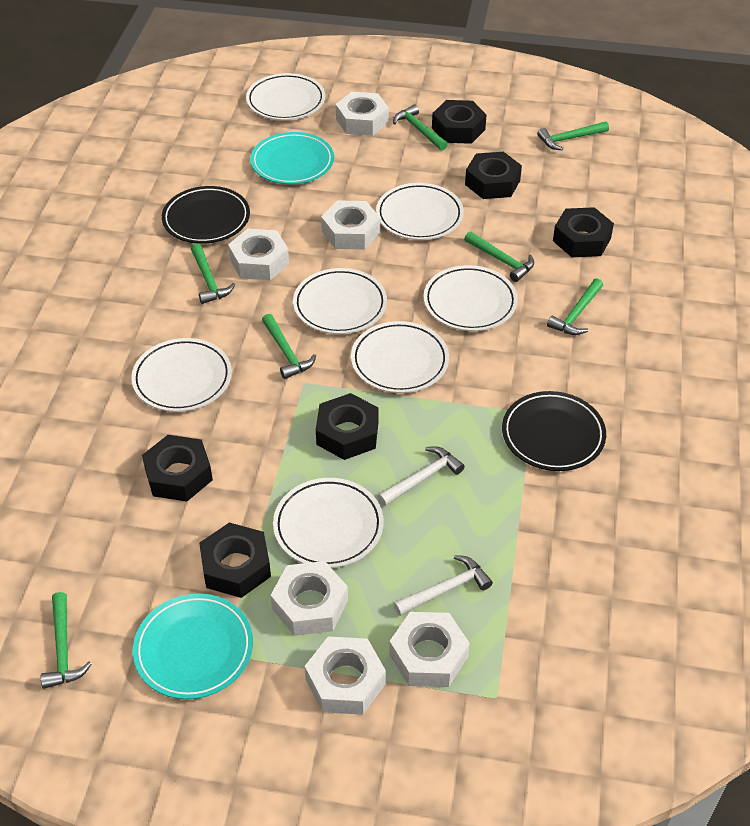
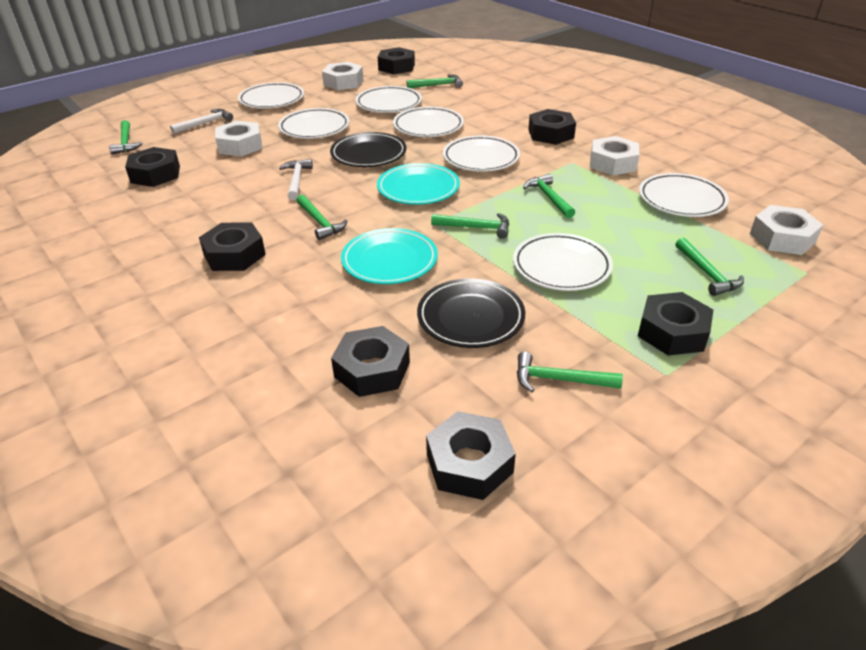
black nut: 6 -> 7
white nut: 6 -> 4

